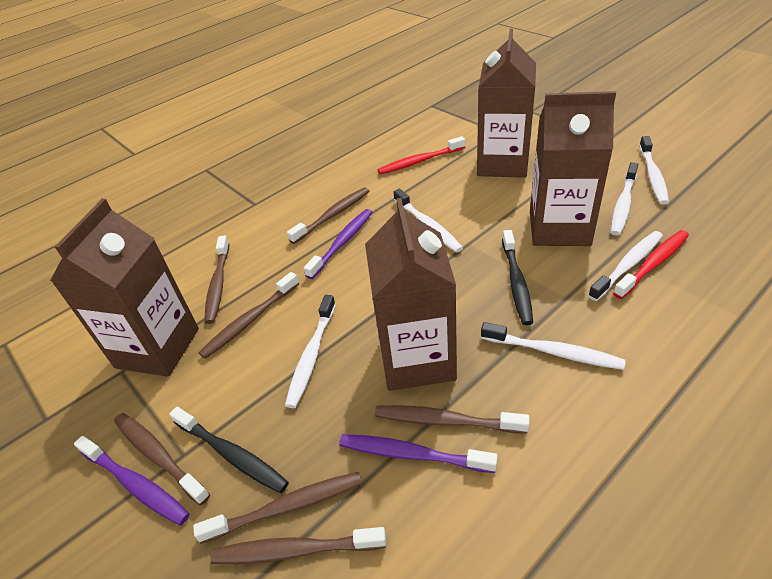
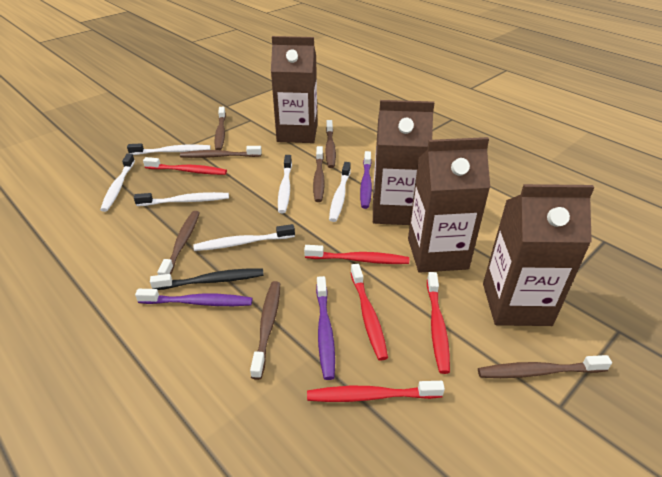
black toothbrush: 2 -> 1
red toothbrush: 2 -> 5

